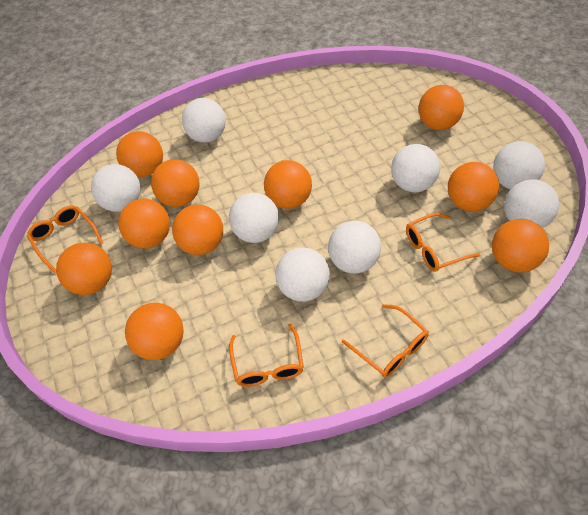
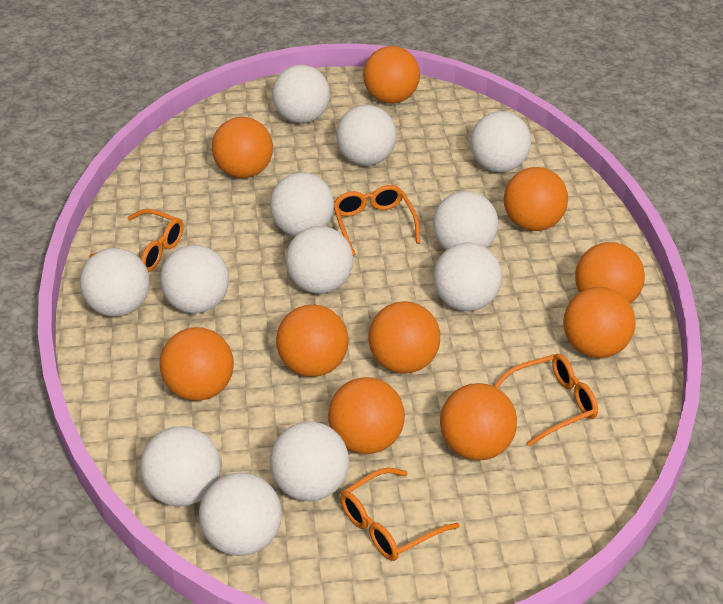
white ball: 8 -> 12

